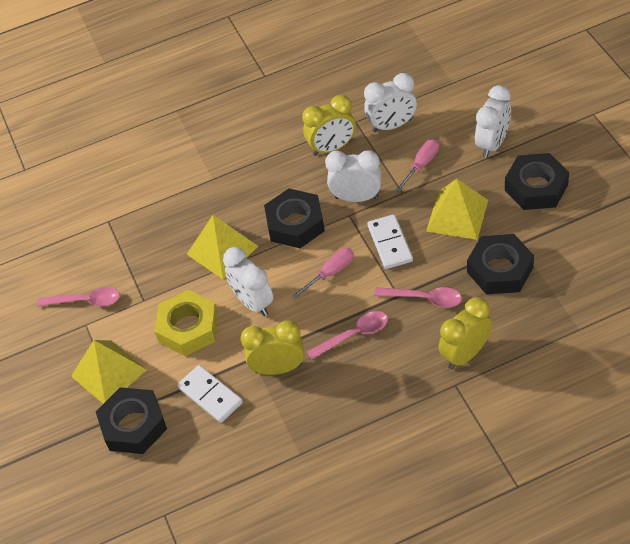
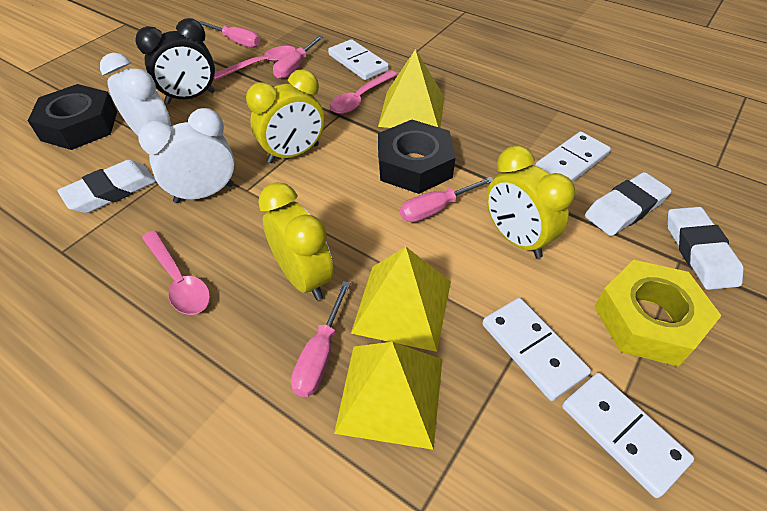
black clock: 0 -> 1
black nut: 4 -> 2
pink screwdriver: 2 -> 4
white clock: 4 -> 2
white domino: 2 -> 4
white eraser: 0 -> 3

